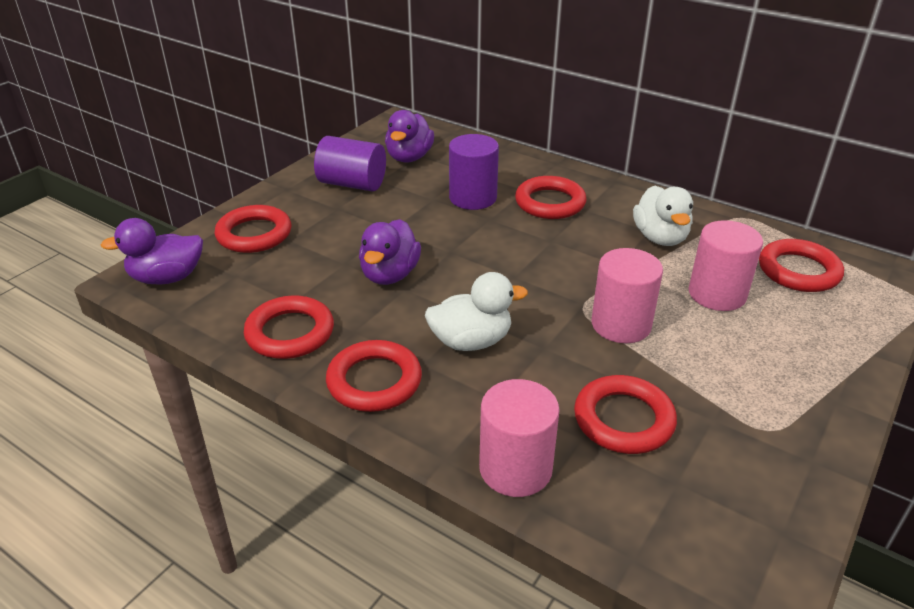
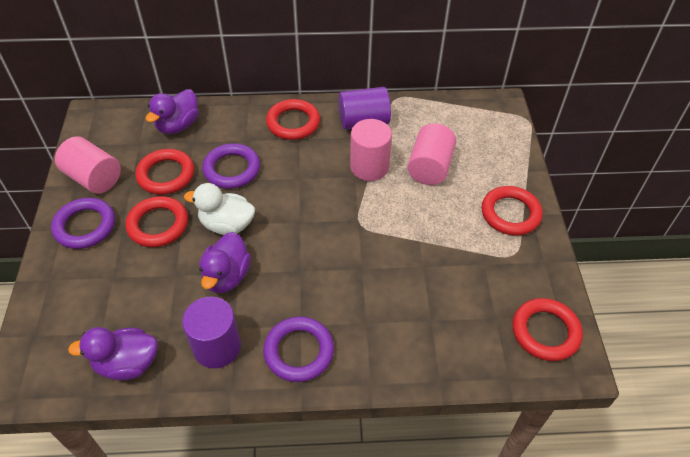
purple ring: 0 -> 3
red ring: 6 -> 5
white duck: 2 -> 1

